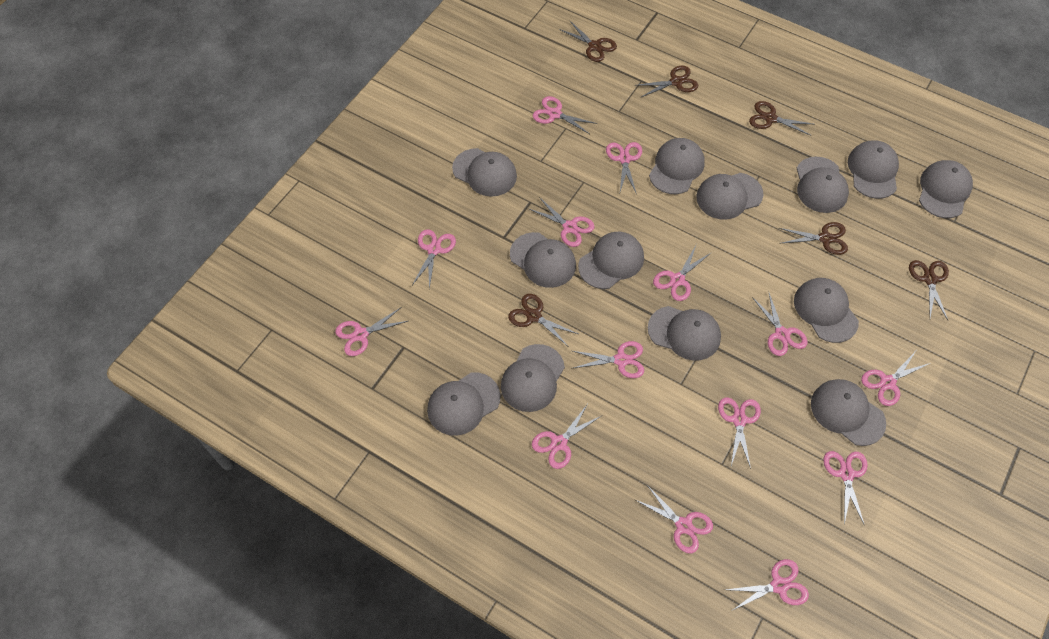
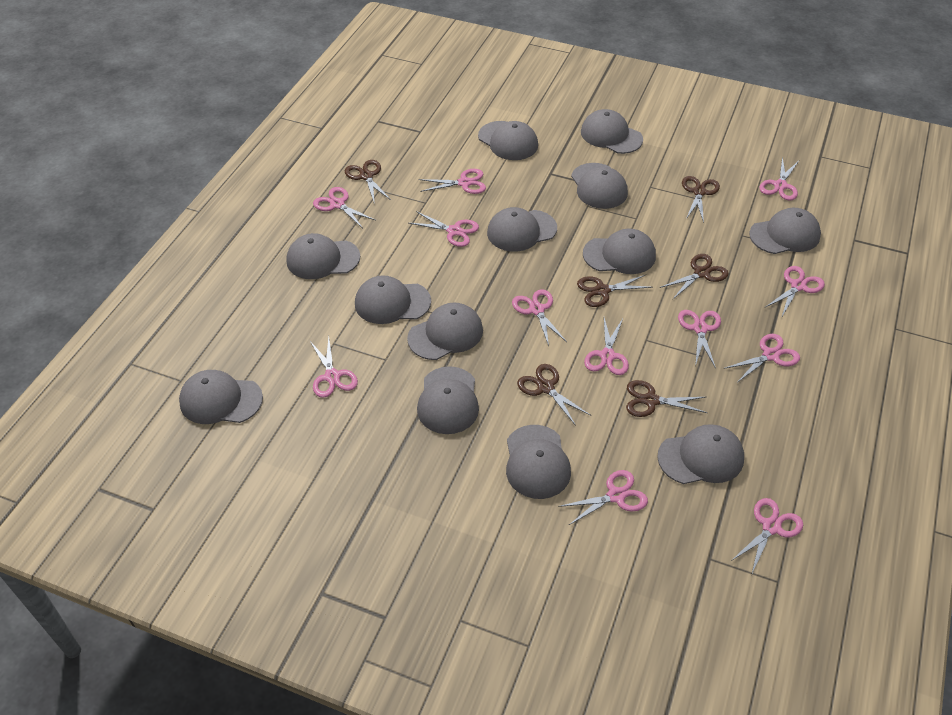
pink scissors: 14 -> 12

